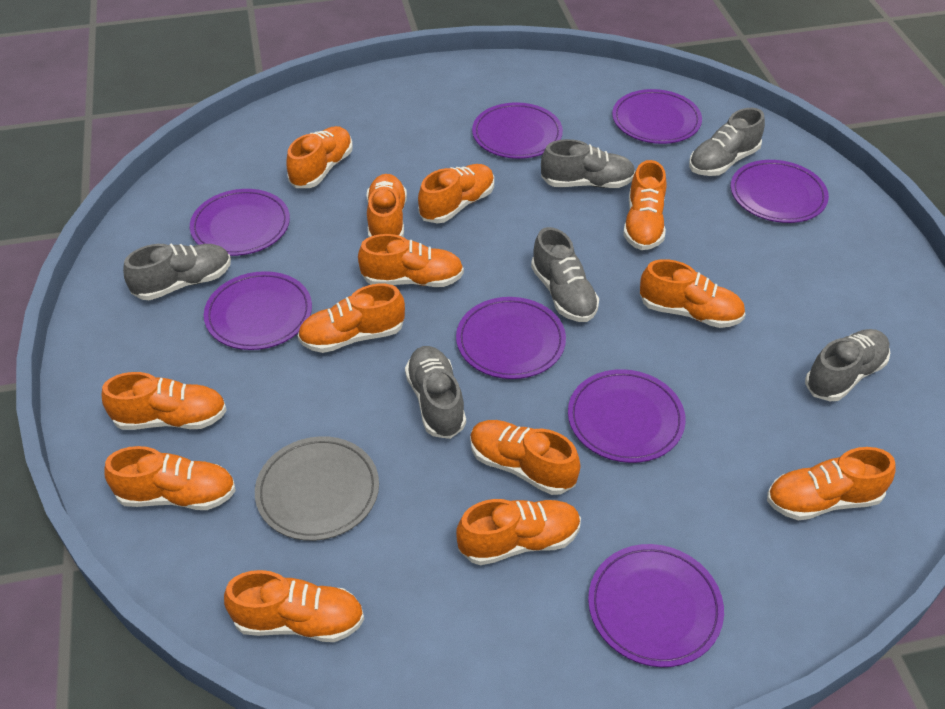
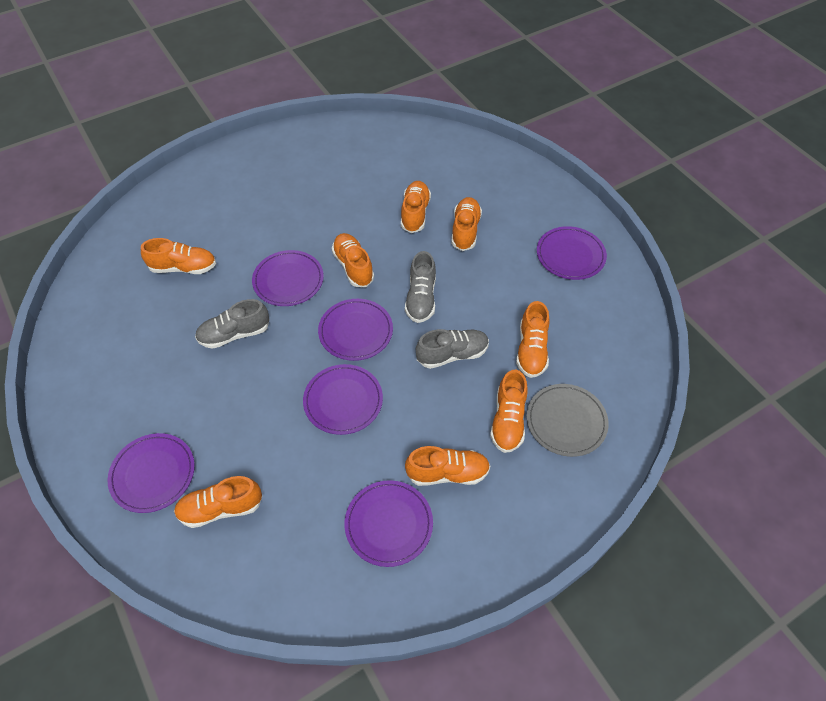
grey shoe: 6 -> 3
orange shoe: 13 -> 8
purple plate: 8 -> 6

